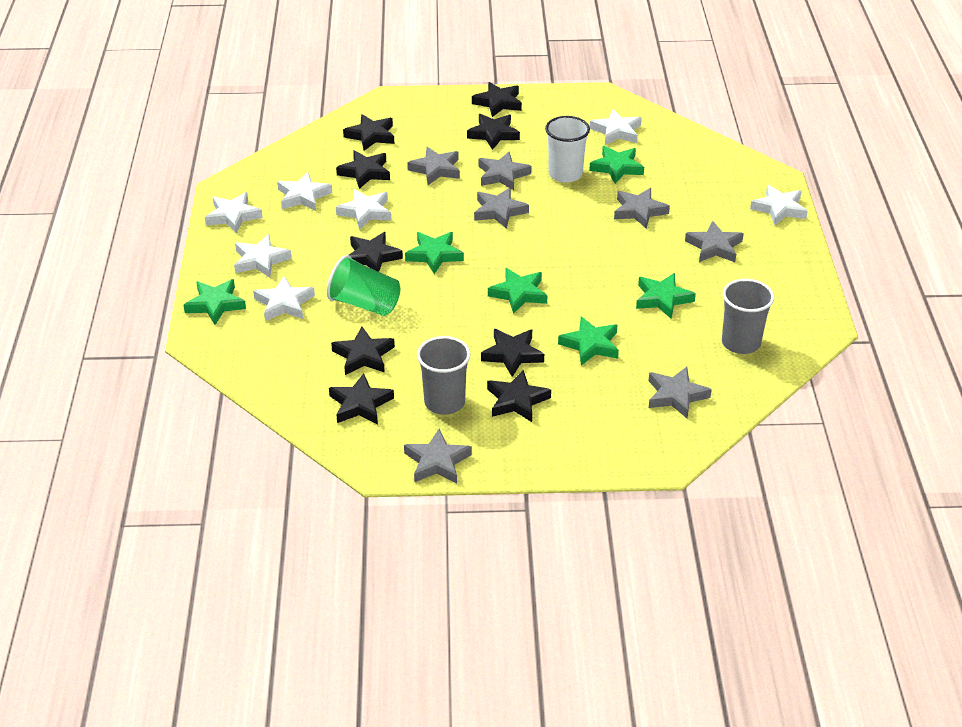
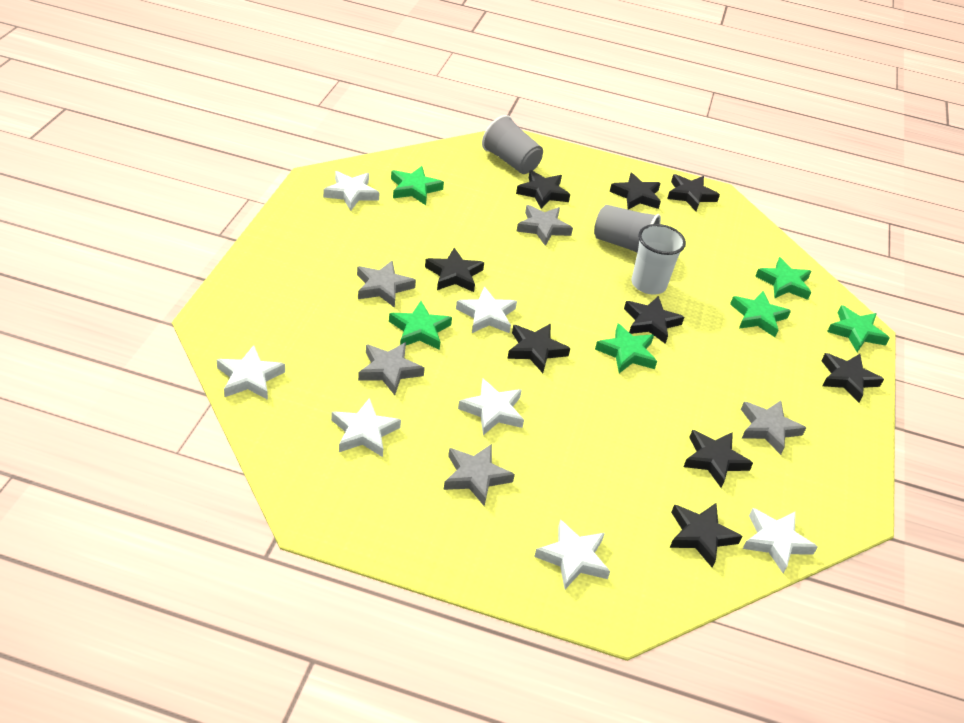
green cup: 1 -> 0
grey star: 7 -> 5

